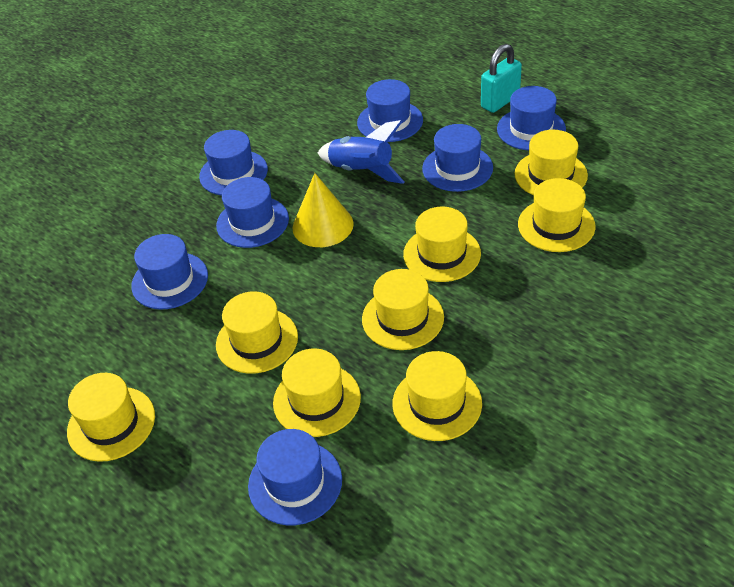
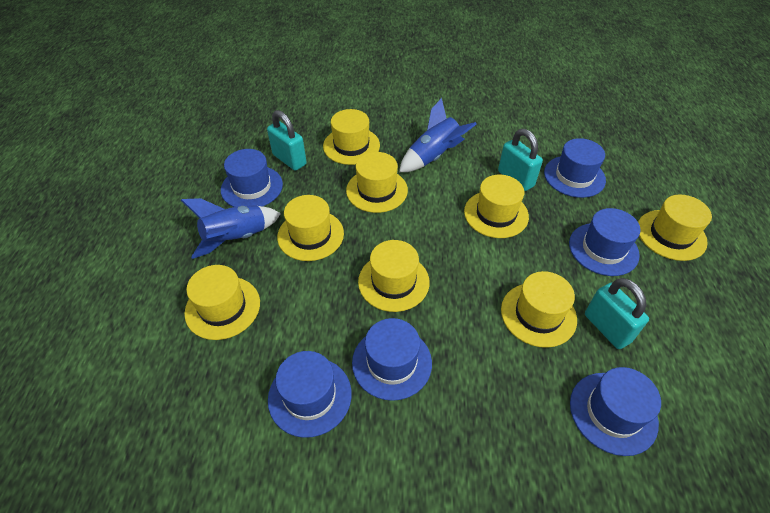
blue hat: 7 -> 6
blue rocket: 1 -> 2
turquoise padlock: 1 -> 3
yellow cone: 1 -> 0

